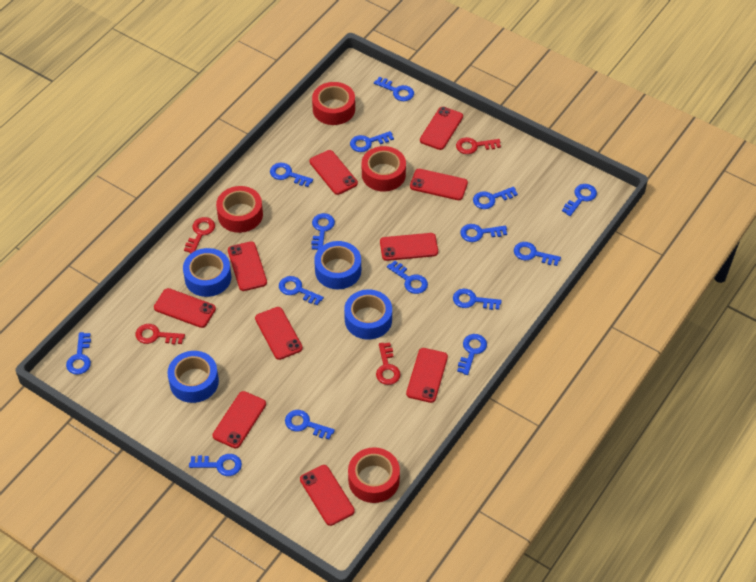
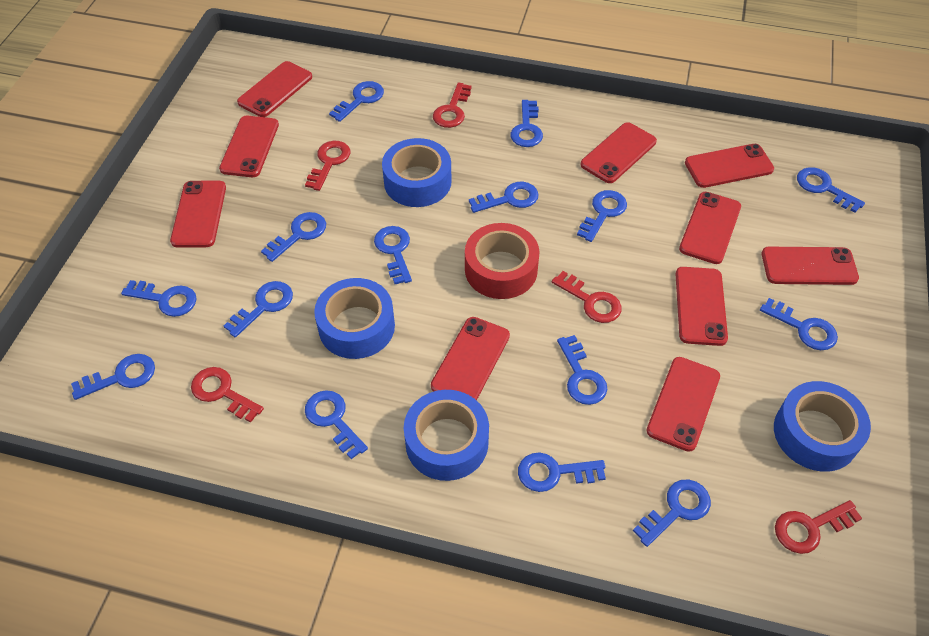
red key: 4 -> 5
red tape: 4 -> 1

